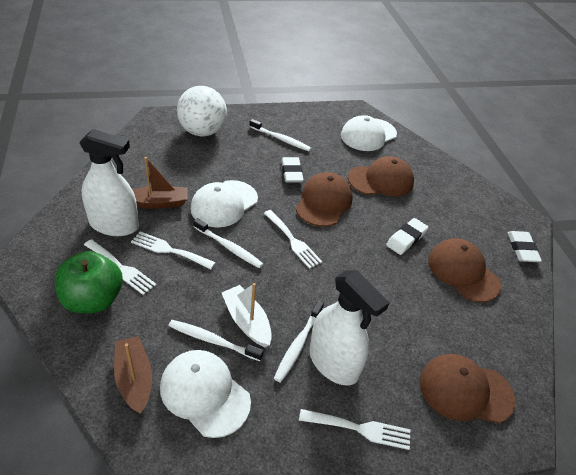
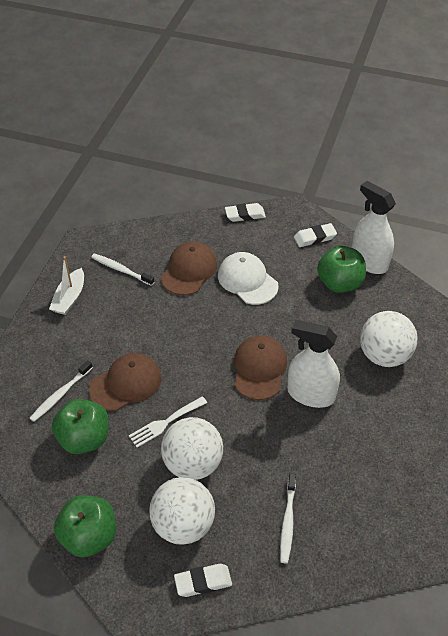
brown boat: 2 -> 0
brown cap: 4 -> 3
green apple: 1 -> 3
white ball: 1 -> 3
white cap: 3 -> 1
white fork: 4 -> 1
white toothbrush: 4 -> 3

